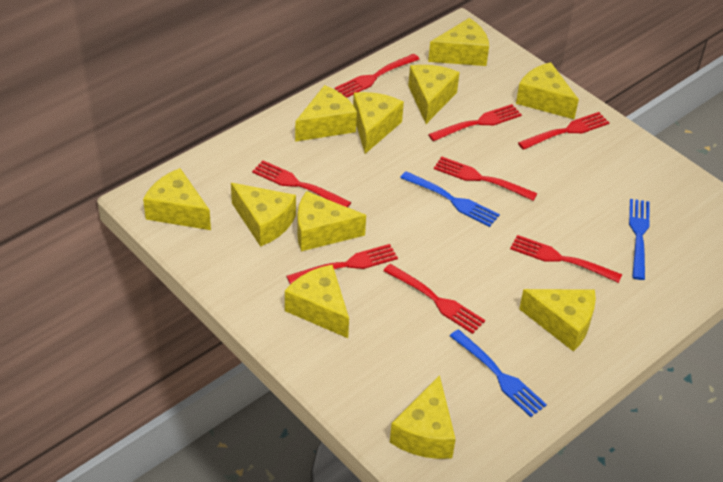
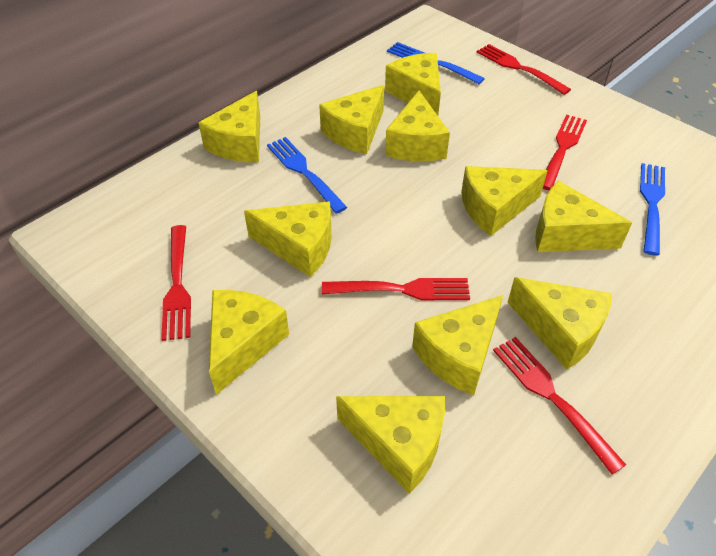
red fork: 8 -> 5

